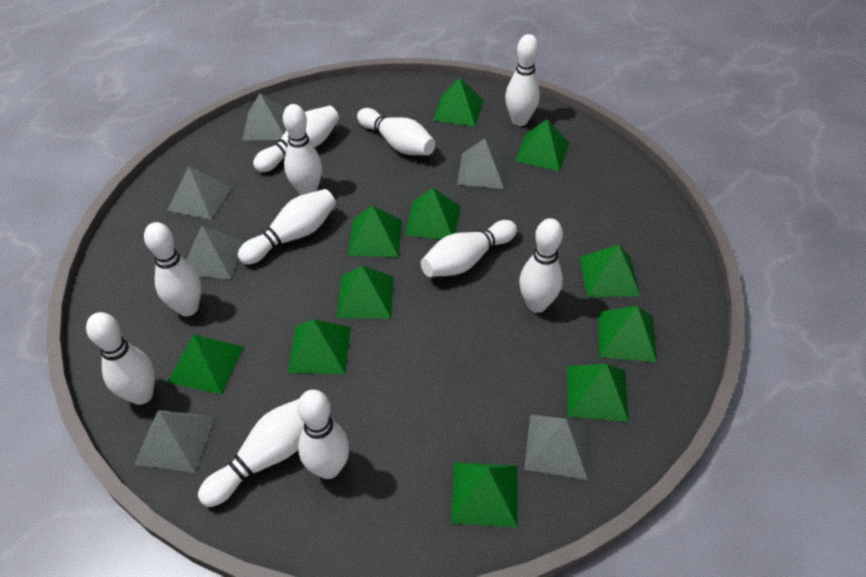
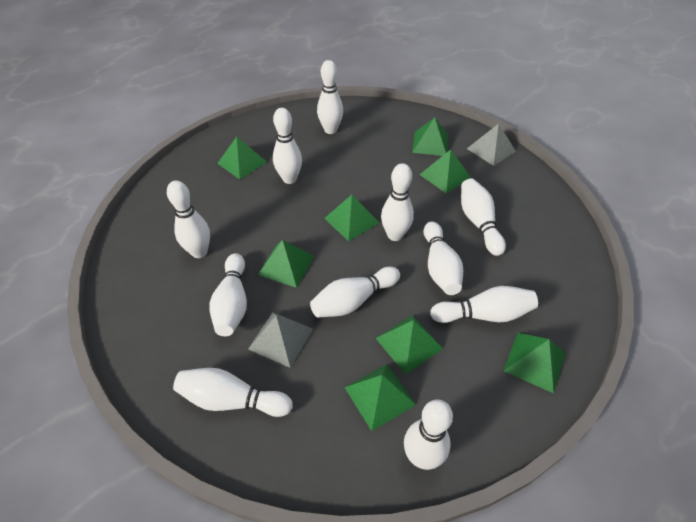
green pyramid: 11 -> 8
grey pyramid: 6 -> 2

